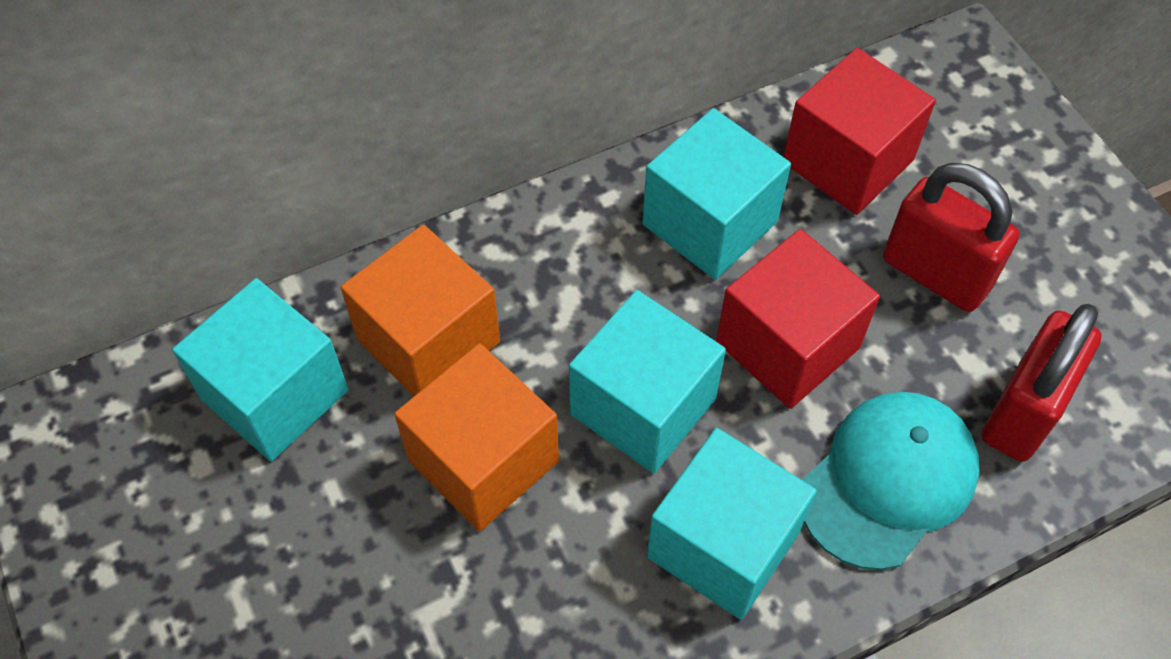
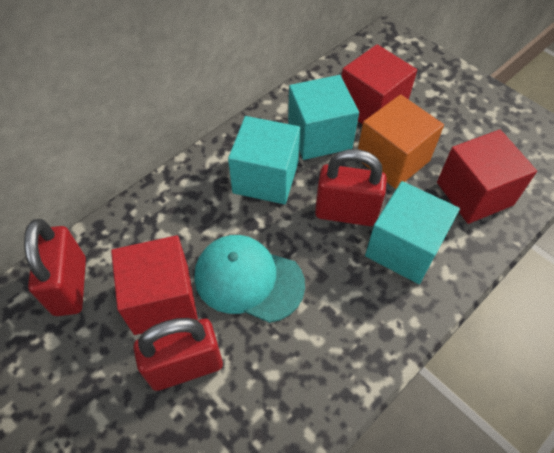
orange cube: 2 -> 1
red cube: 2 -> 3
red padlock: 2 -> 3
turquoise cube: 4 -> 3

